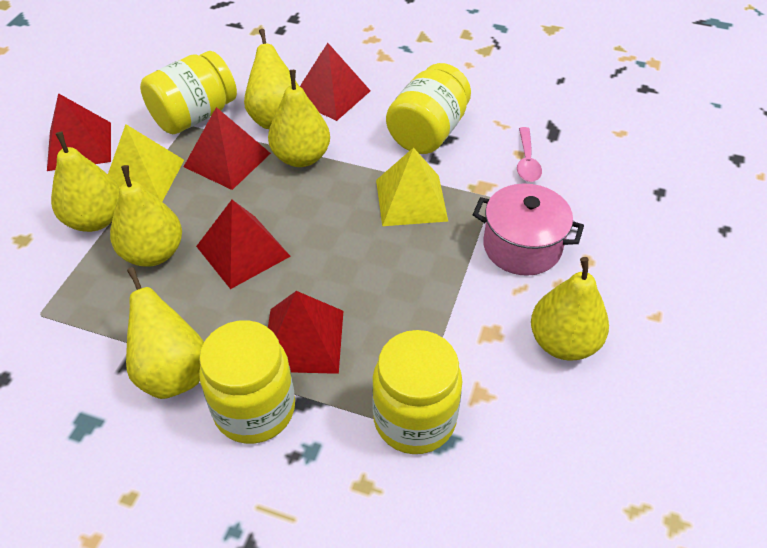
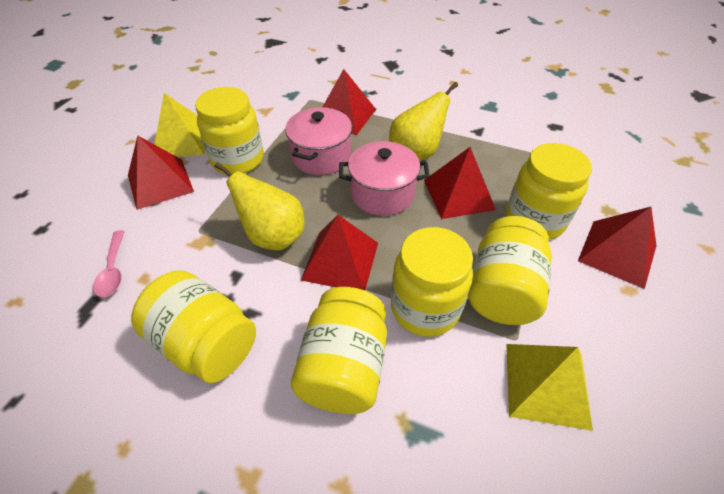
pink pot: 1 -> 2
yellow jar: 4 -> 6
yellow pear: 6 -> 2

